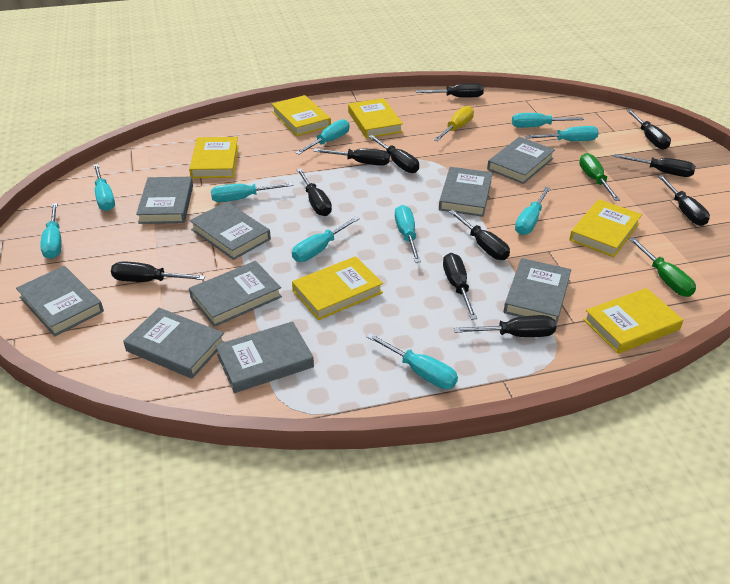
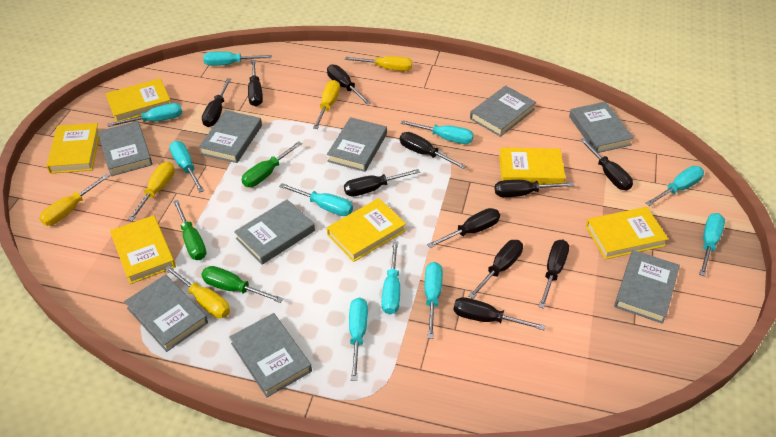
green screwdriver: 2 -> 3
yellow screwdriver: 1 -> 5

